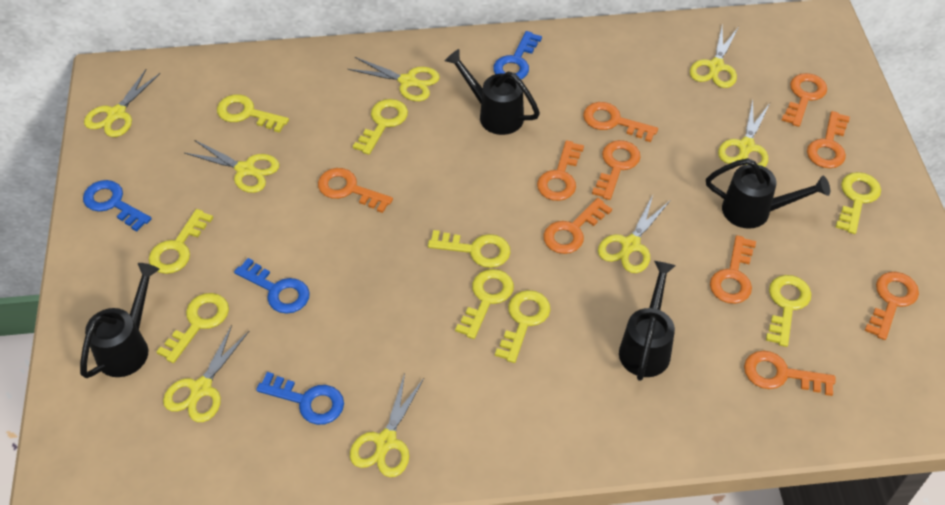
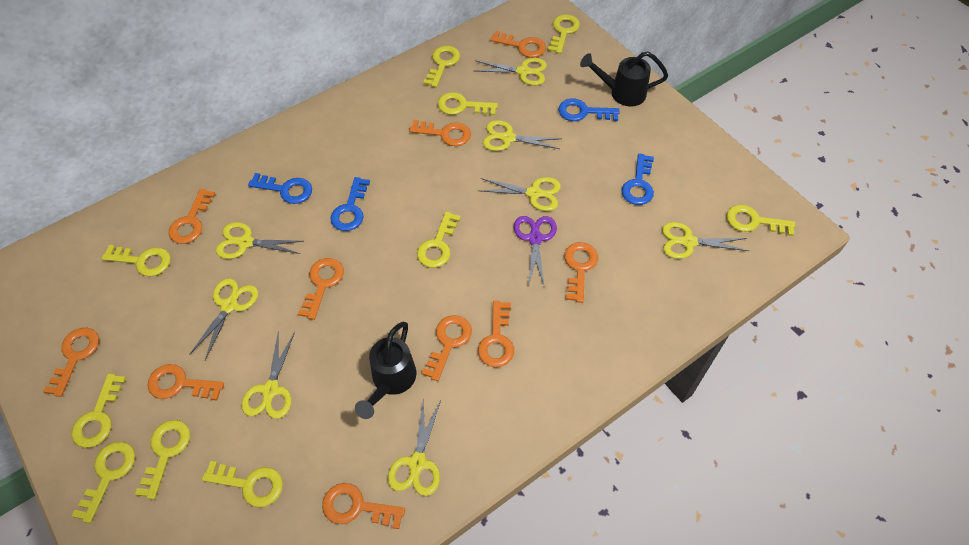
black watering can: 4 -> 2
purple scissors: 0 -> 1
yellow key: 9 -> 10

